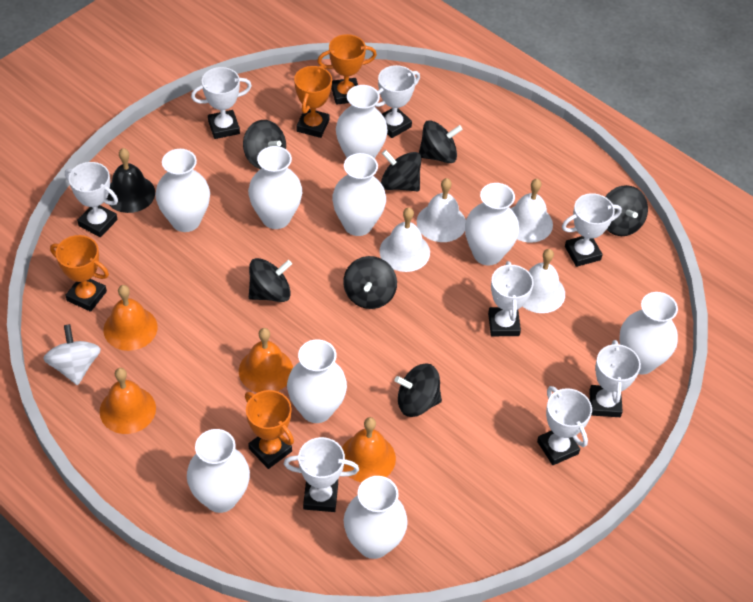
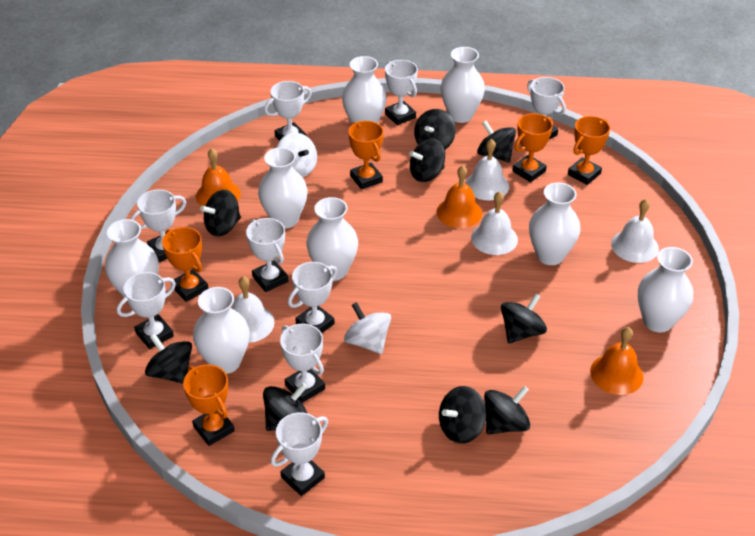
black bell: 1 -> 0
black spinning top: 7 -> 9
orange bell: 4 -> 3
orange trophy: 4 -> 5
white spinning top: 1 -> 2
white trophy: 8 -> 9
white vase: 9 -> 8

